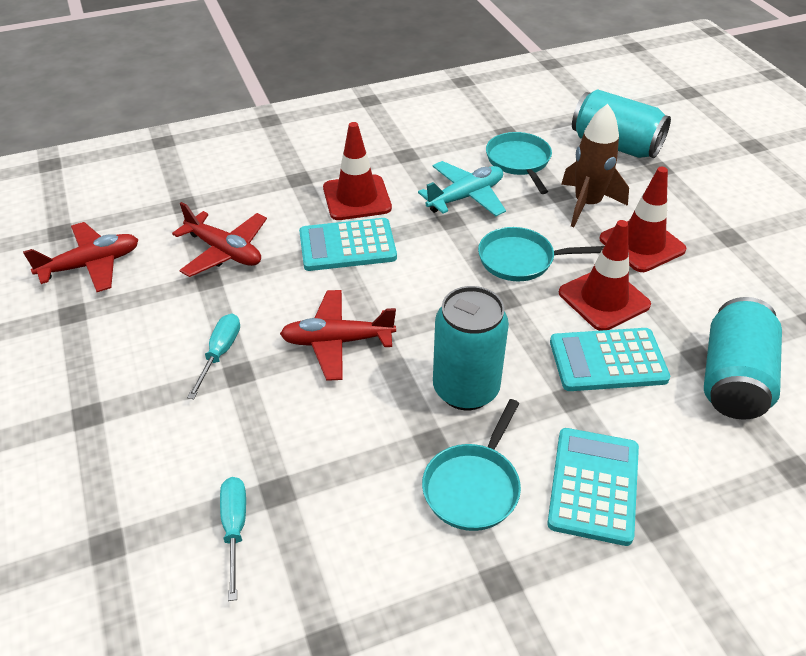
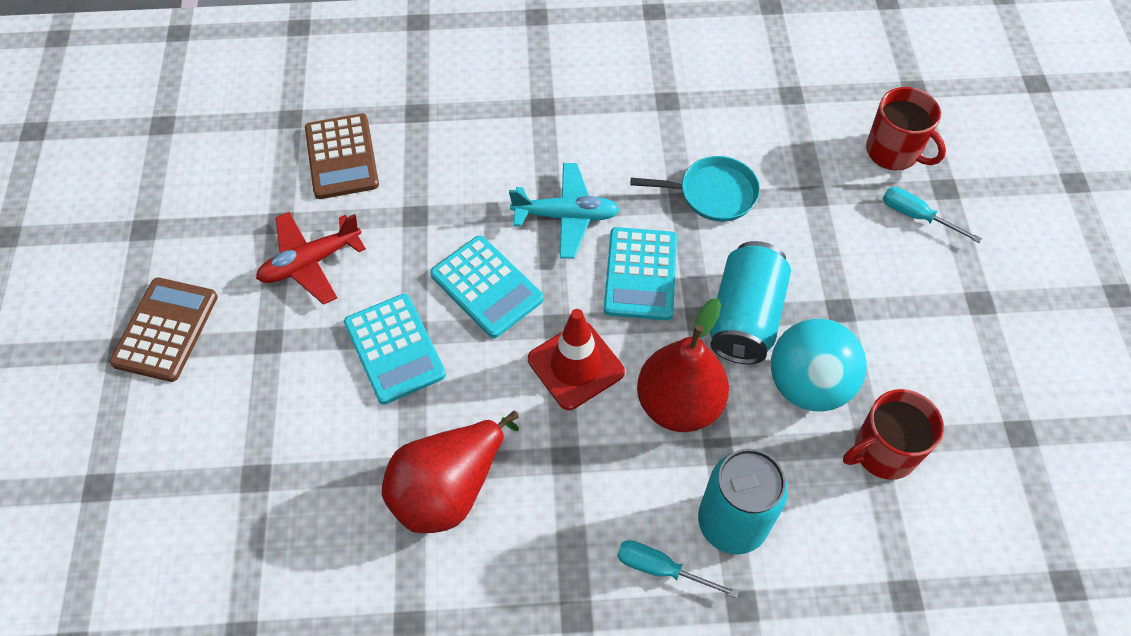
brown calculator: 0 -> 2
brown rocket: 1 -> 0
red mug: 0 -> 2
red pear: 0 -> 2
red plane: 3 -> 1
red traffic cone: 3 -> 1
turquoise ball: 0 -> 1
turquoise can: 3 -> 2
turquoise pan: 3 -> 1

